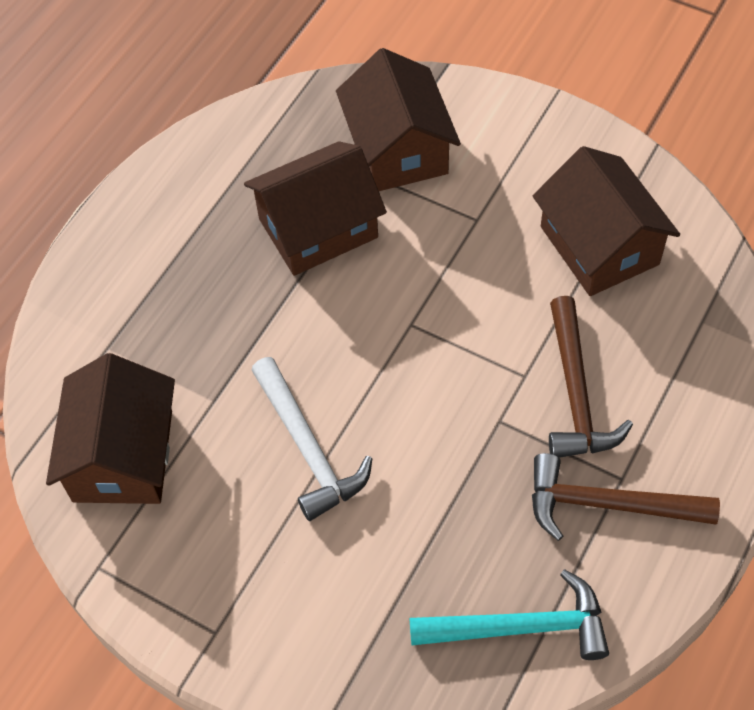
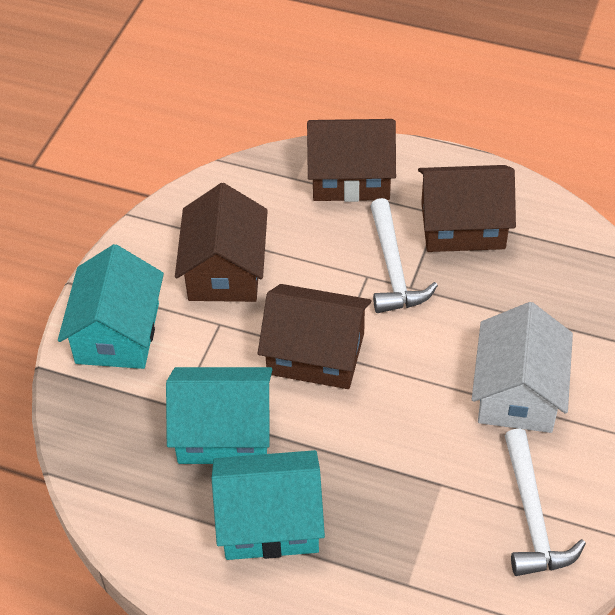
brown hammer: 2 -> 0
turquoise hammer: 1 -> 0
turquoise house: 0 -> 3
white hammer: 1 -> 2
white house: 0 -> 1

